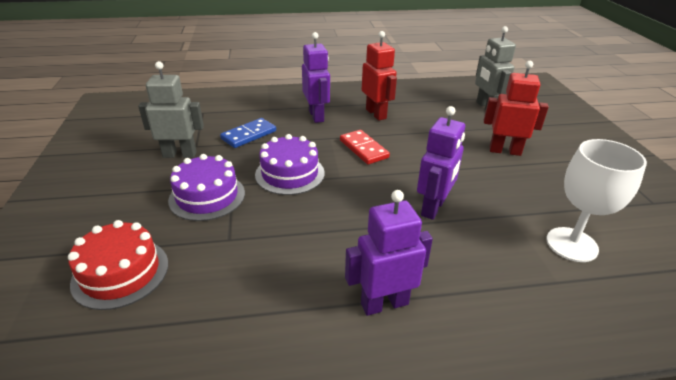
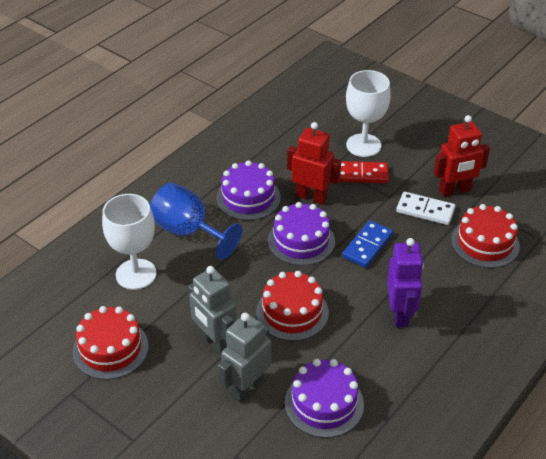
blue goblet: 0 -> 1
purple cake: 2 -> 3
purple robot: 3 -> 1
red cake: 1 -> 3
white domino: 0 -> 1
white goblet: 1 -> 2

